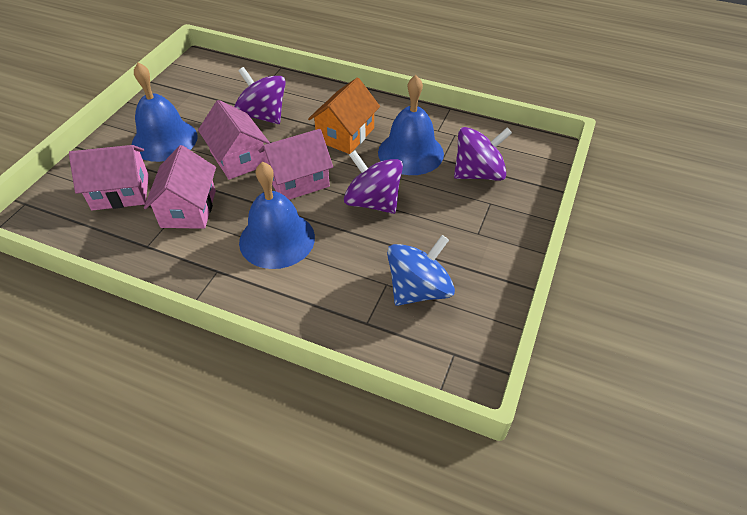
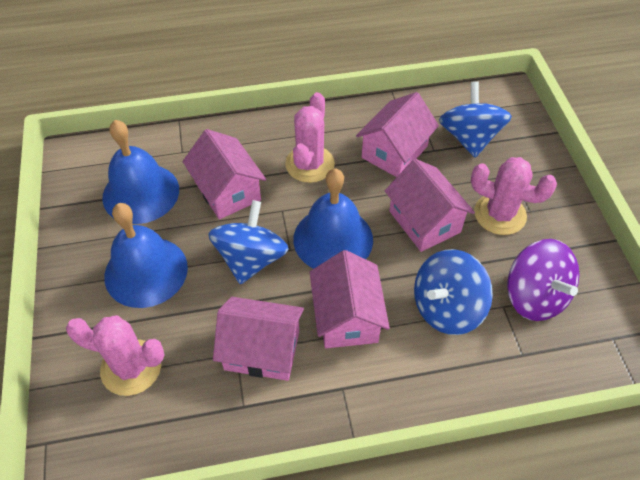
blue spinning top: 1 -> 3
orange house: 1 -> 0
pink cactus: 0 -> 3
pink house: 4 -> 5
purple spinning top: 3 -> 1

